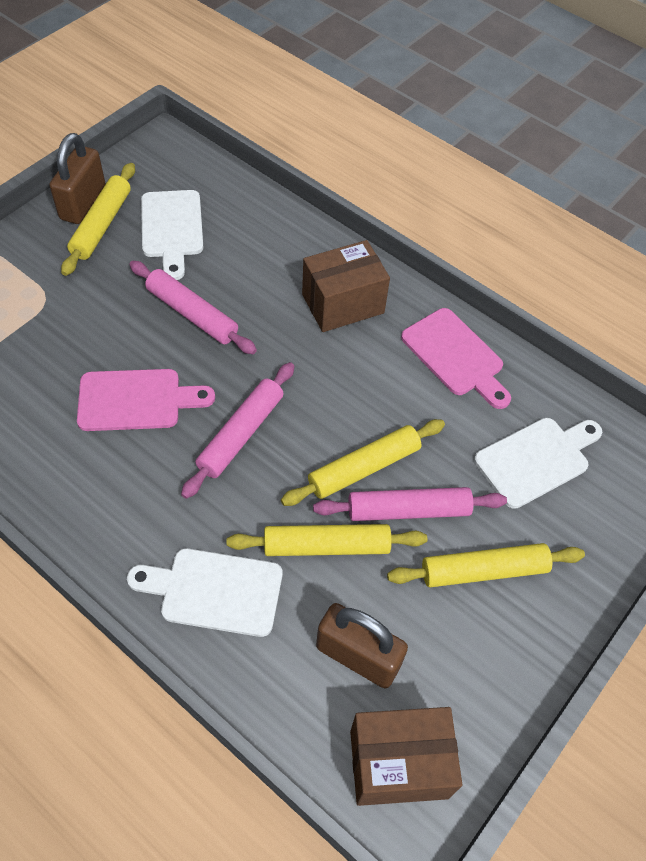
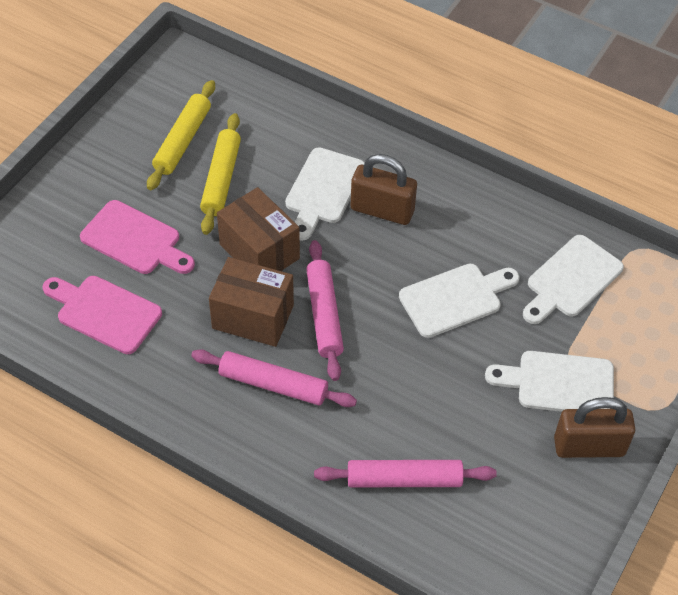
white cutting board: 3 -> 4
yellow rolling pin: 4 -> 2

